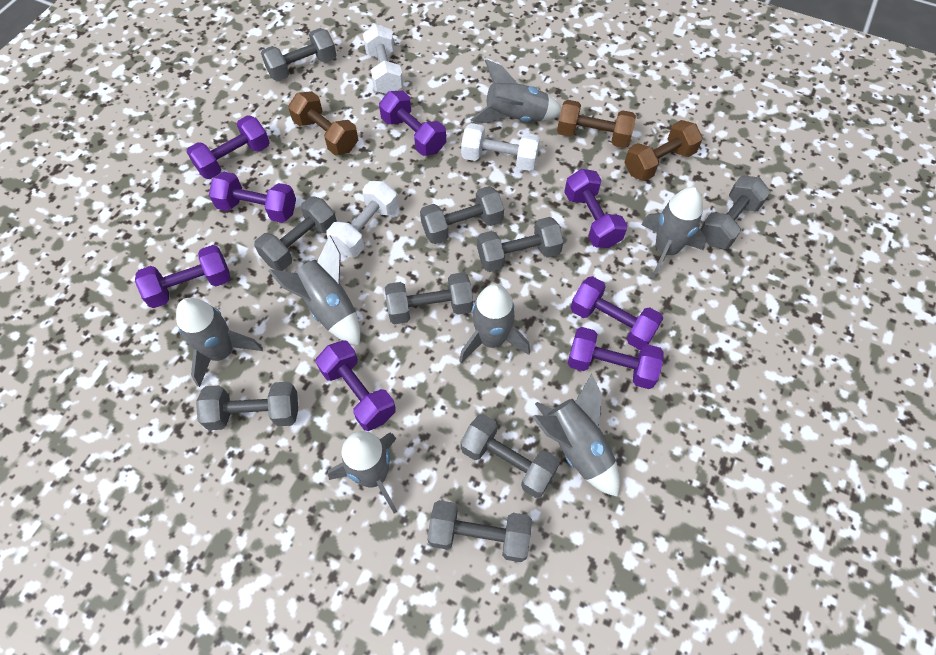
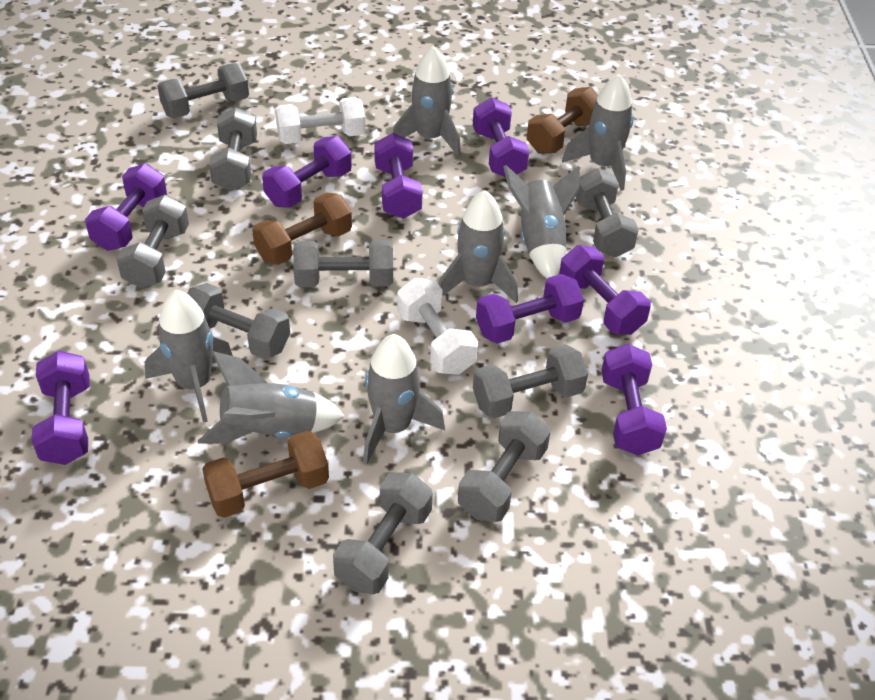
white dumbbell: 3 -> 2

